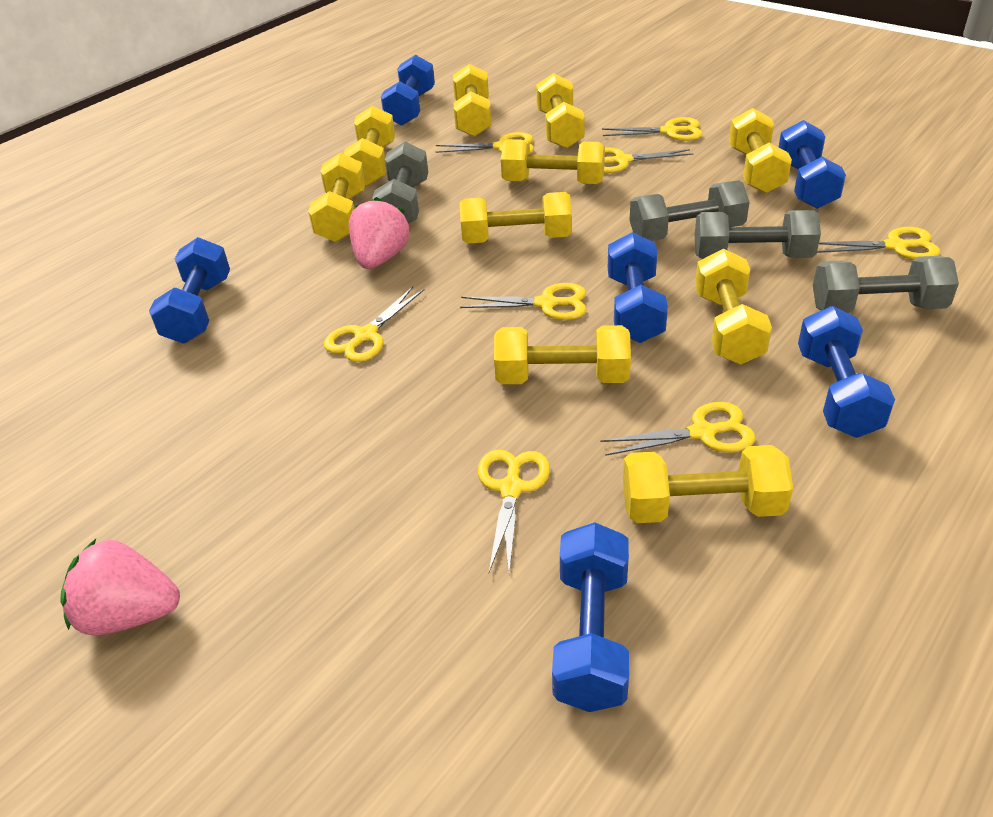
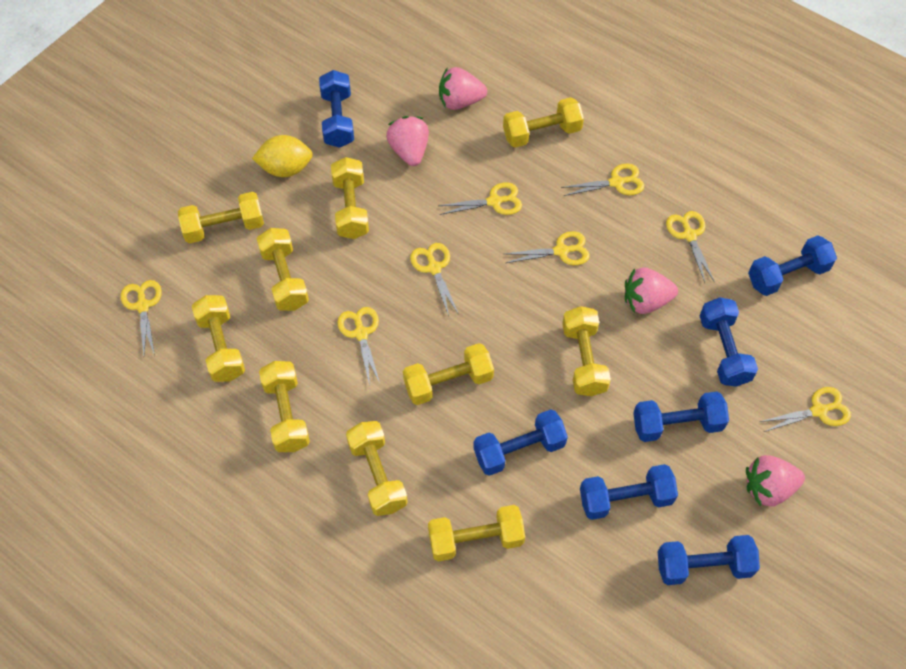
blue dumbbell: 6 -> 7
grey dumbbell: 4 -> 0
pink strawberry: 2 -> 4
yellow lemon: 0 -> 1

